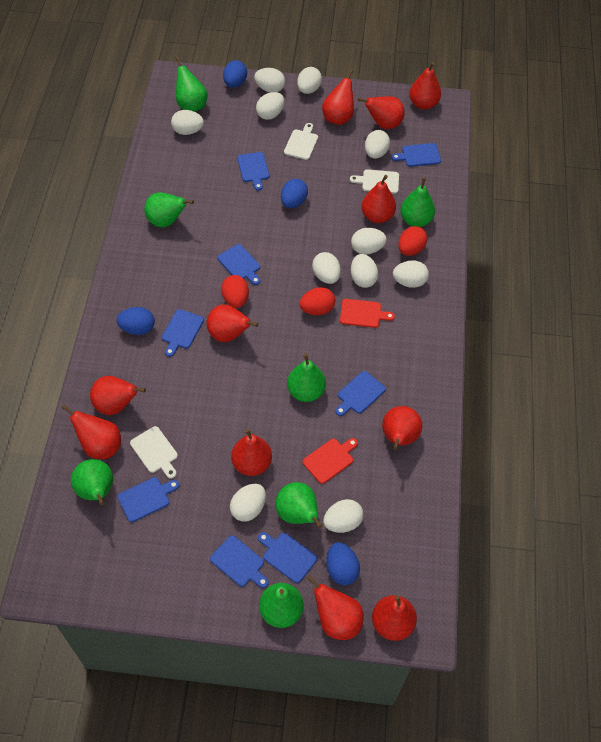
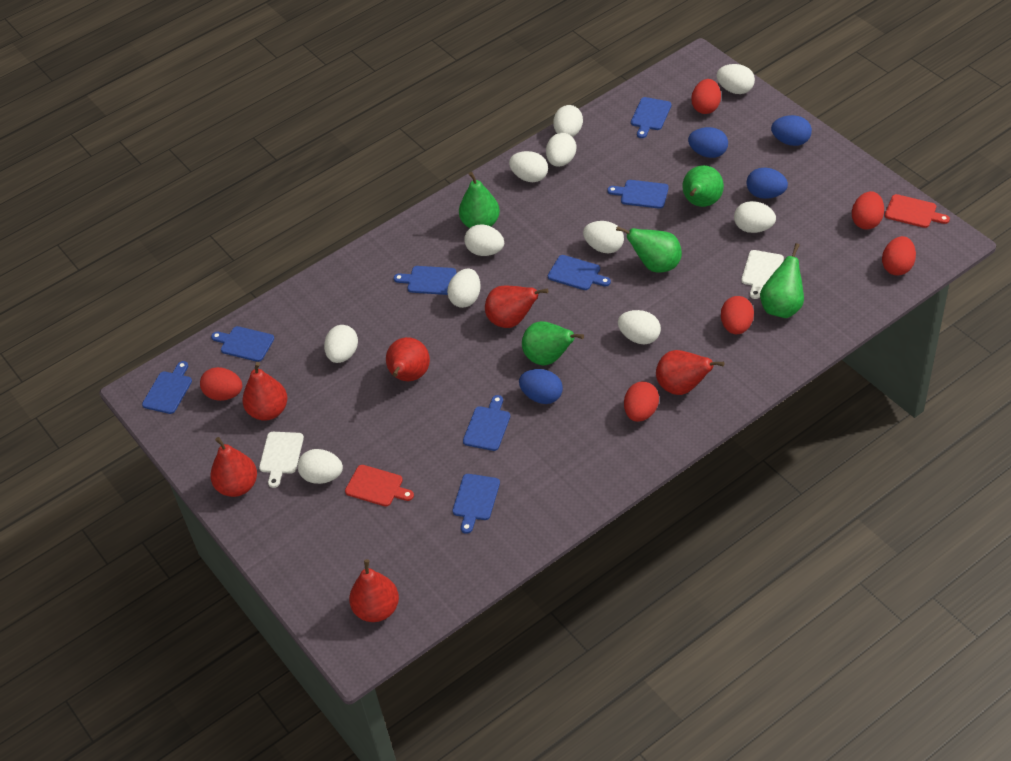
green pear: 7 -> 5
red egg: 3 -> 6
red pear: 11 -> 6
white cutting board: 3 -> 2

